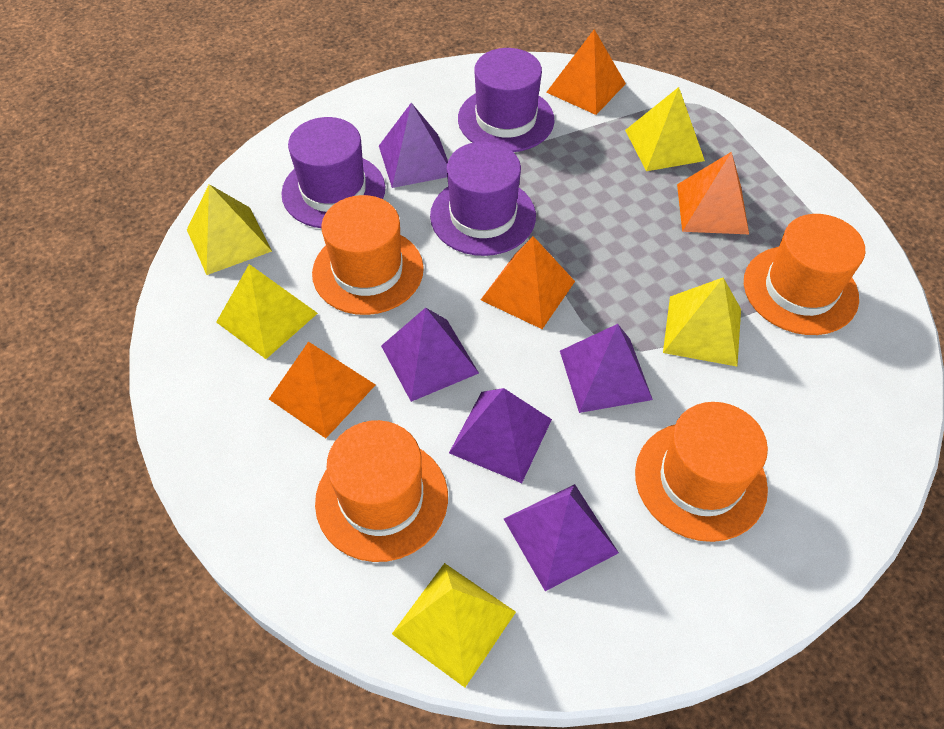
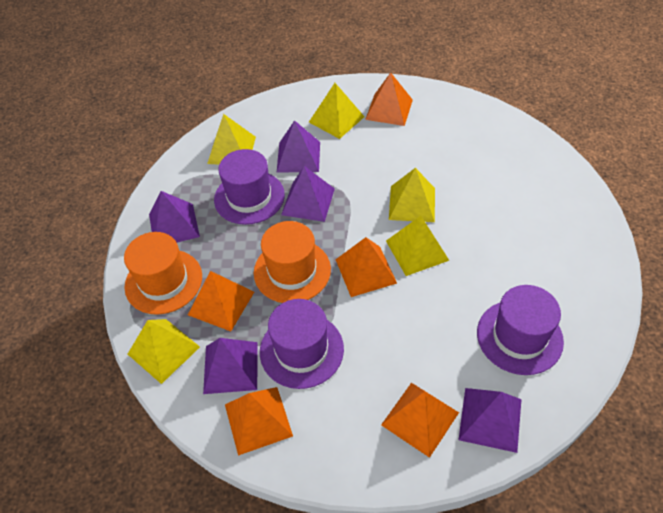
orange hat: 4 -> 2
orange pyramid: 4 -> 5

